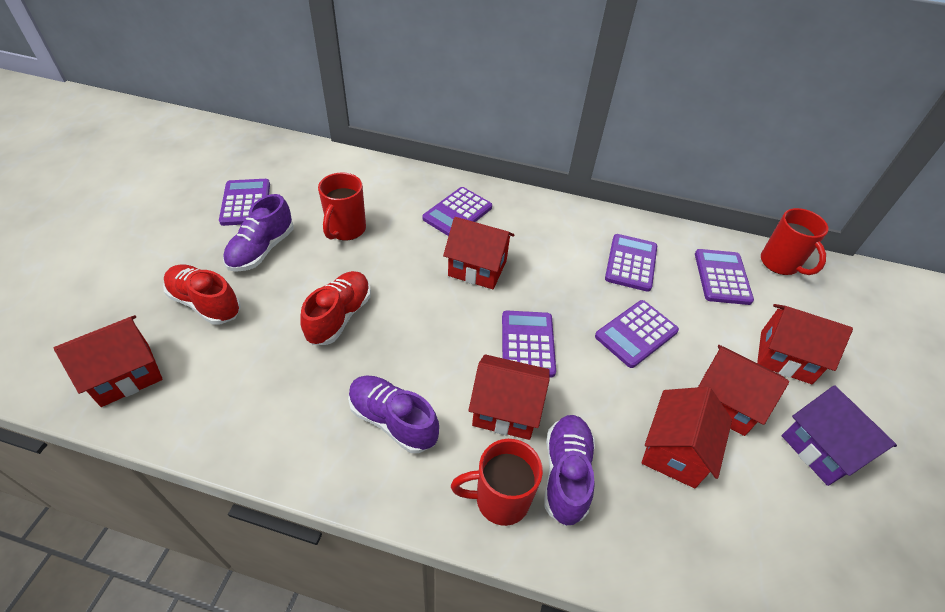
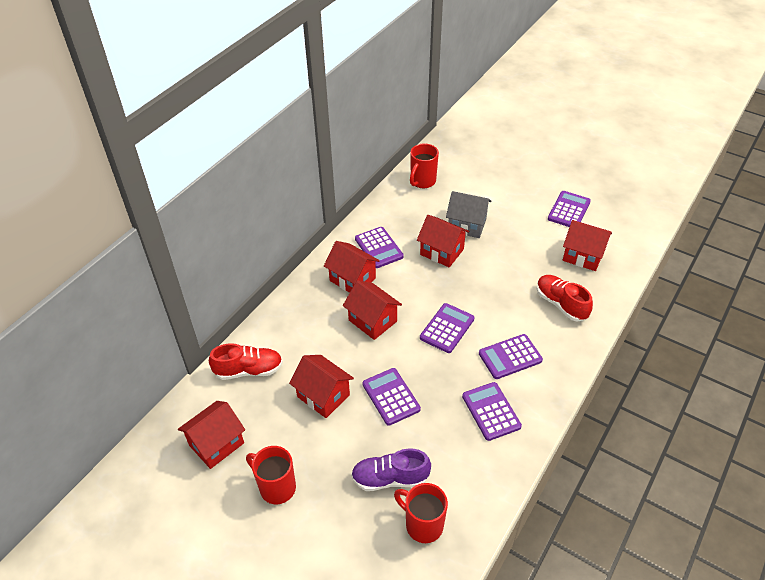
grey house: 0 -> 1
purple house: 1 -> 0
purple shoe: 3 -> 1

